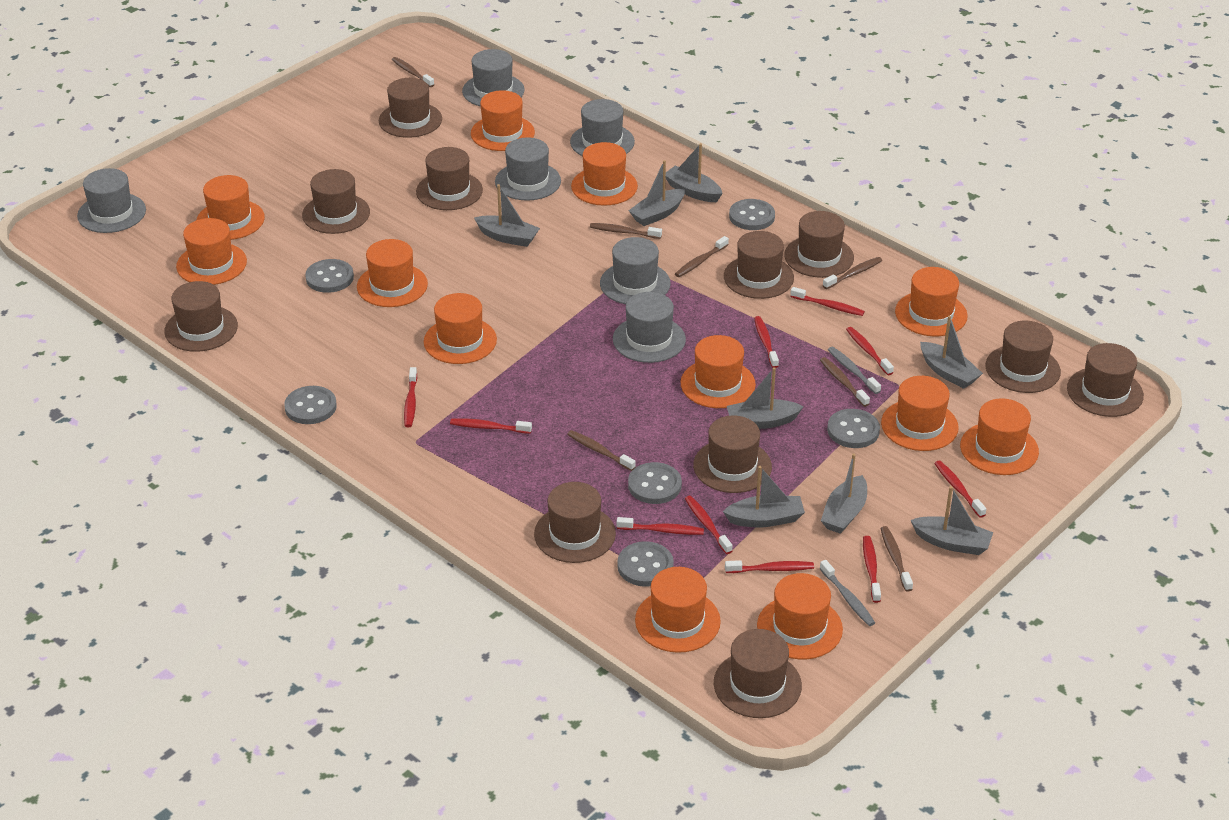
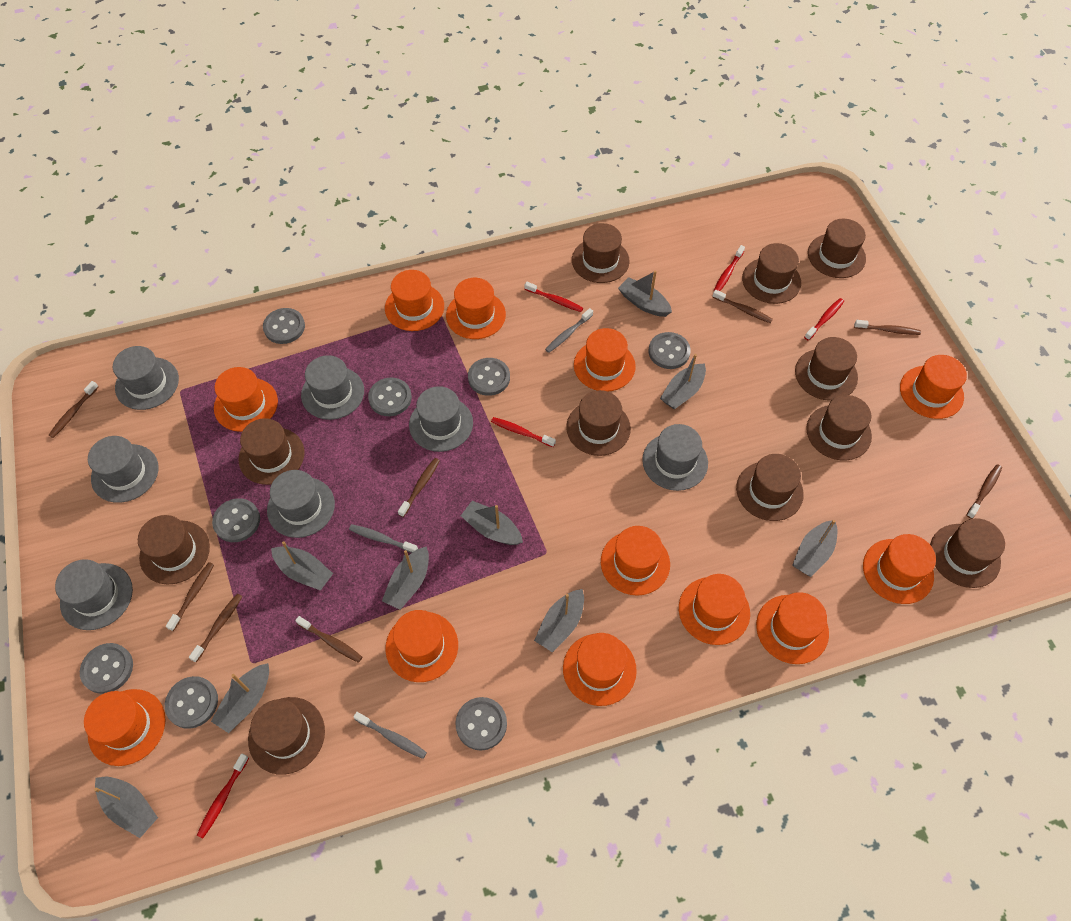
brown toothbrush: 7 -> 8
grey boat: 8 -> 9
grey button: 6 -> 8
grey hat: 6 -> 7
grey toothbrush: 2 -> 3
red toothbrush: 10 -> 5

